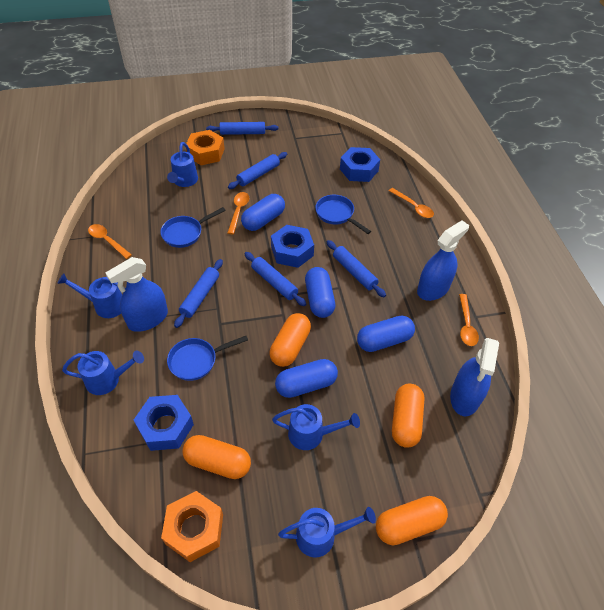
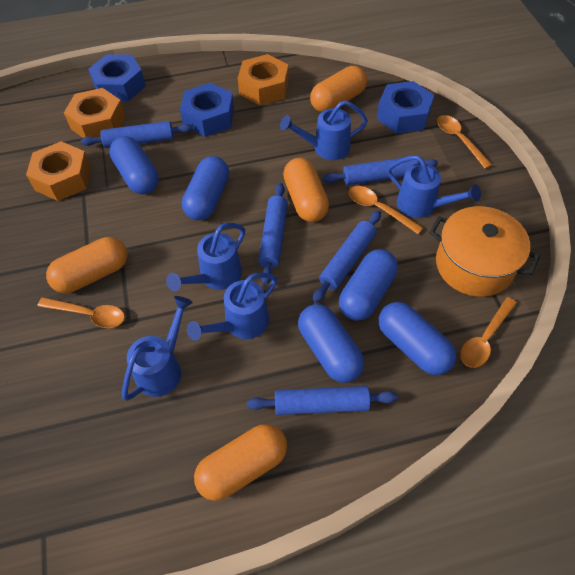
blue capsule: 4 -> 5
blue pan: 3 -> 0
blue spray bottle: 3 -> 0
orange nut: 2 -> 3
orange pot: 0 -> 1

